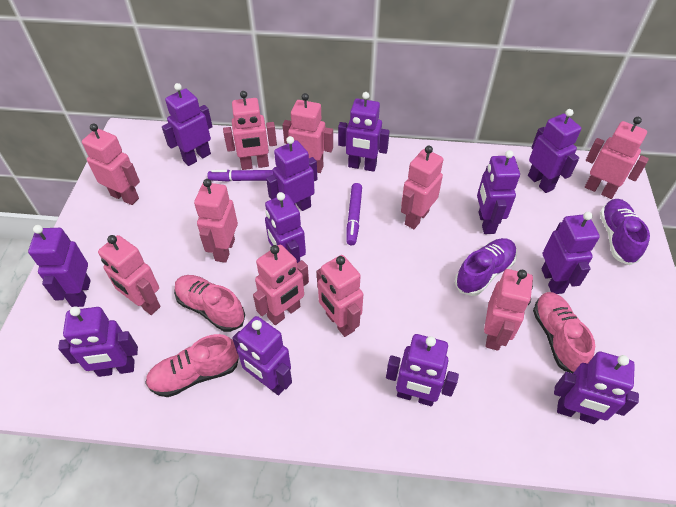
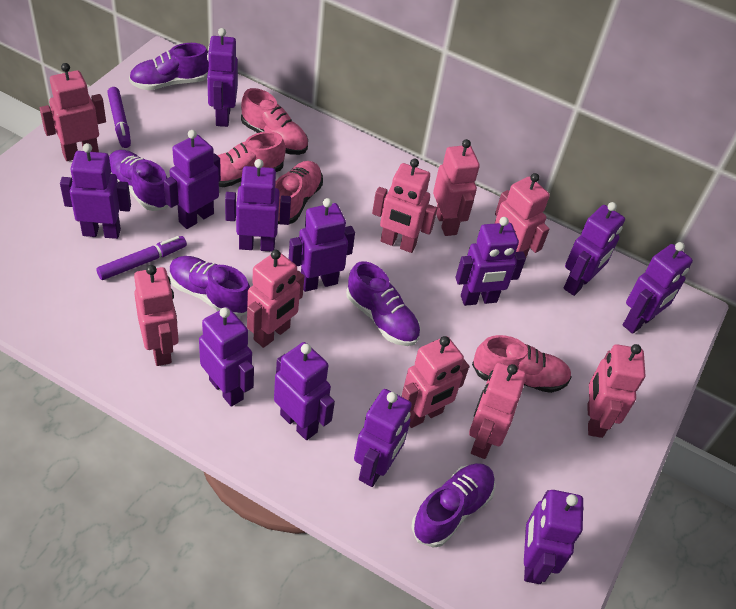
pink robot: 10 -> 9
pink shoe: 3 -> 4
purple shoe: 2 -> 5

